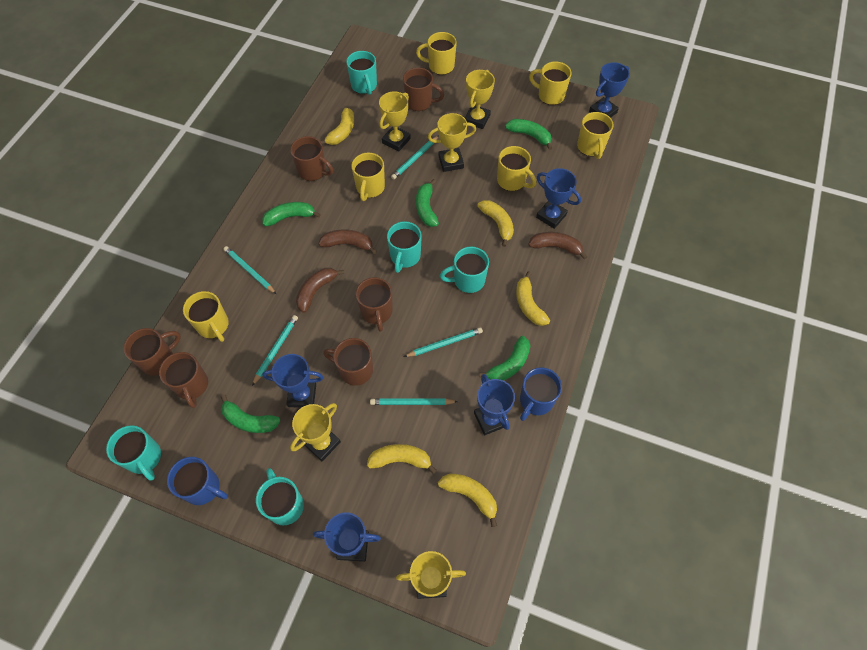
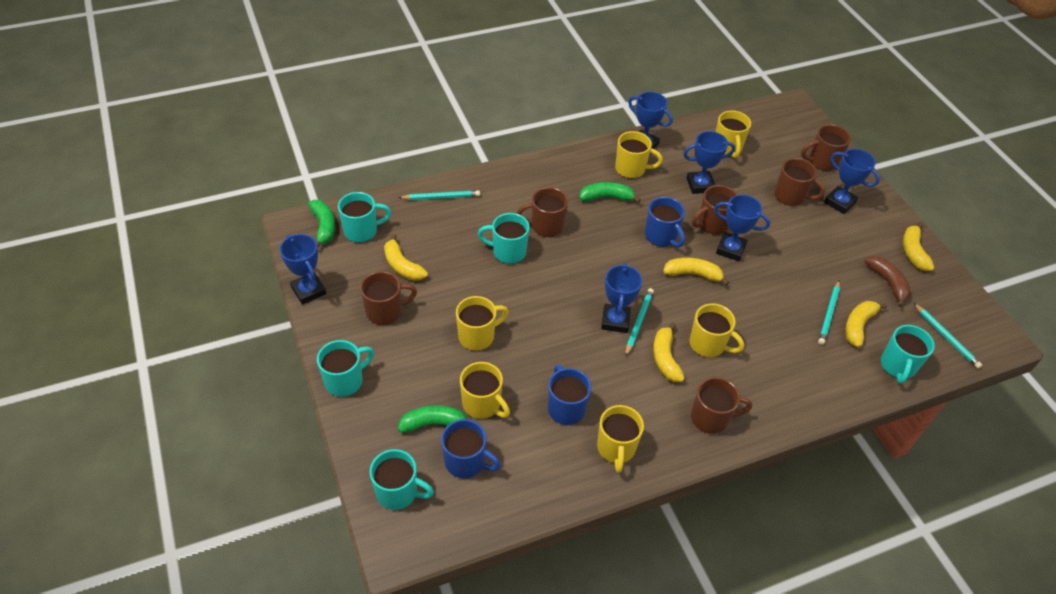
blue mug: 2 -> 3
blue trophy: 5 -> 6
brown banana: 3 -> 1
green banana: 5 -> 3
turquoise pencil: 5 -> 4
yellow trophy: 5 -> 0

